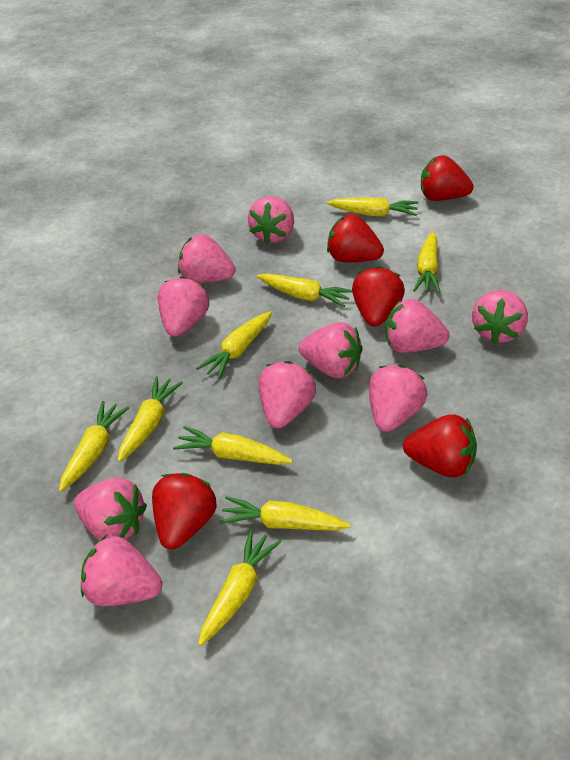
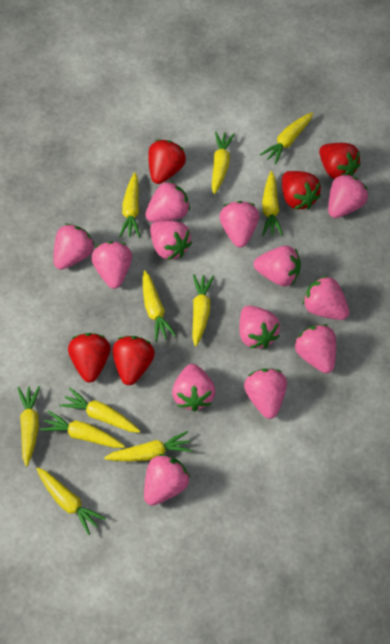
pink strawberry: 10 -> 13
yellow carrot: 9 -> 11

